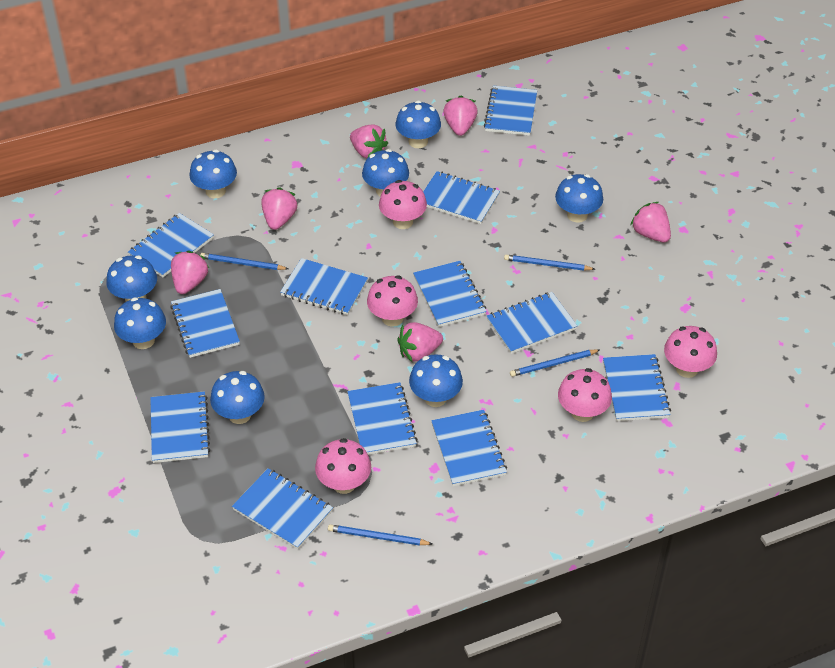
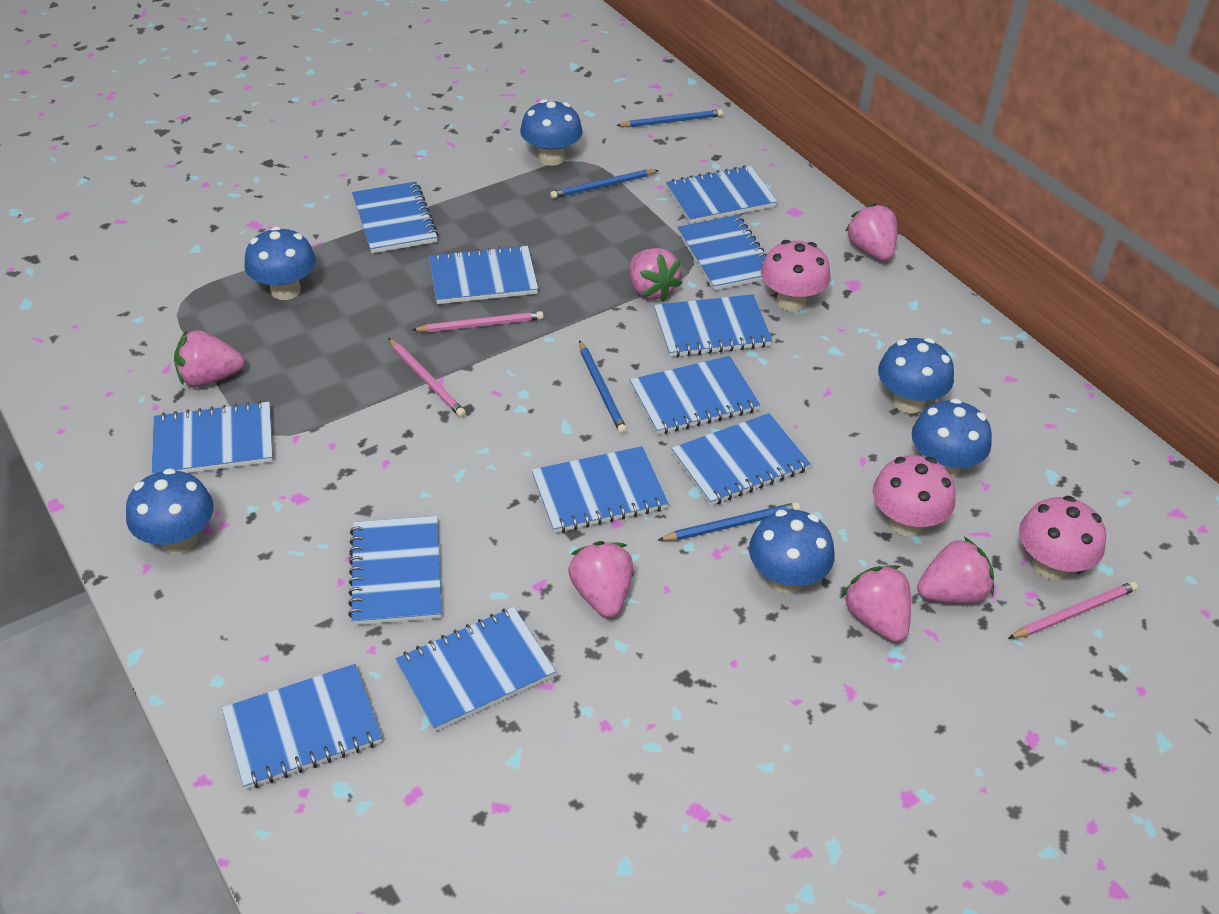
blue mushroom: 8 -> 6
pink mushroom: 5 -> 3
pink pencil: 0 -> 3

